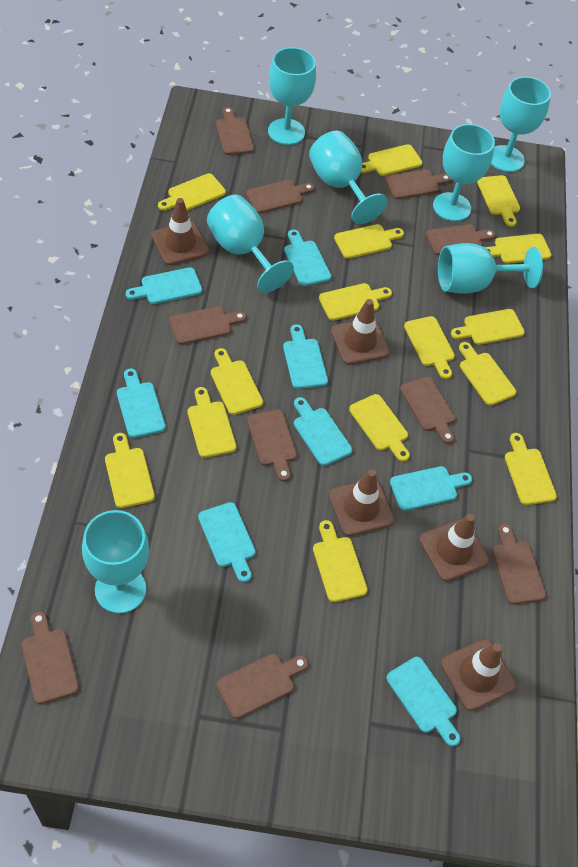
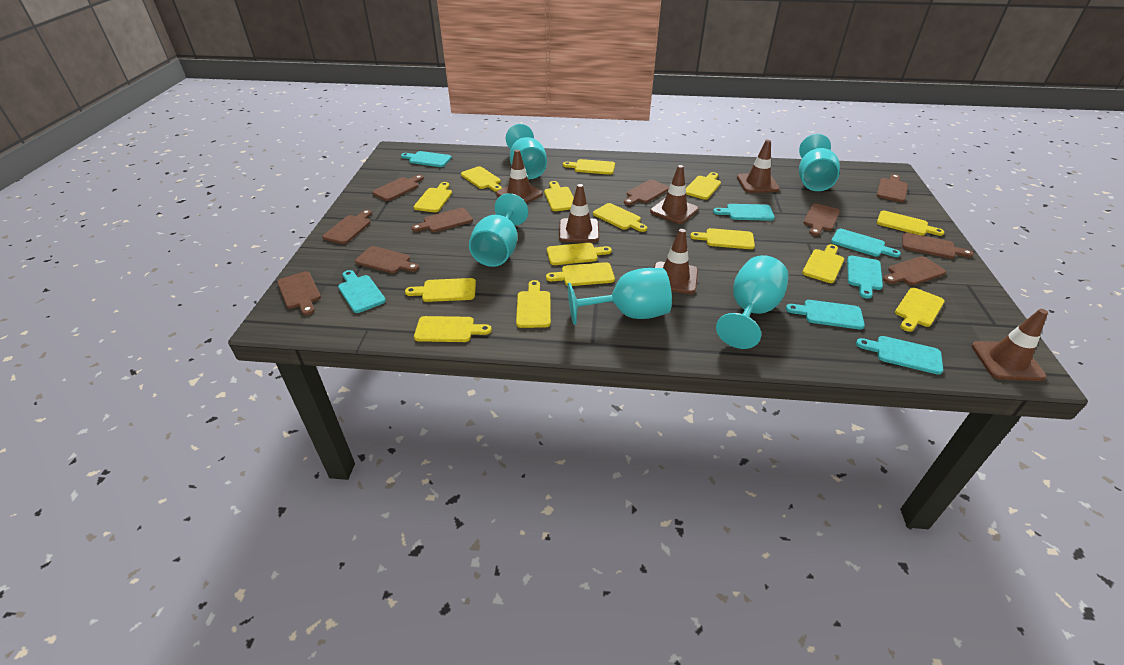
brown traffic cone: 5 -> 6
turquoise cutting board: 8 -> 7
turquoise goblet: 7 -> 5

